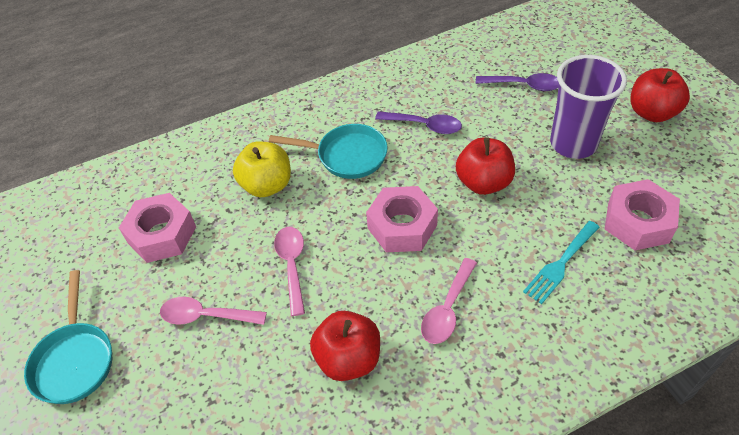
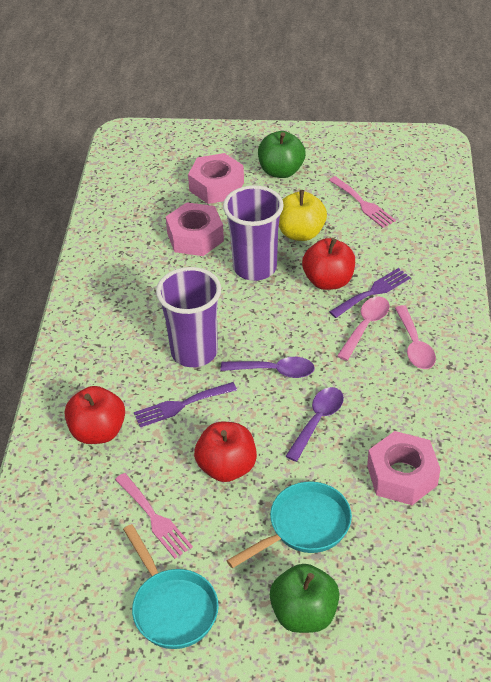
green apple: 0 -> 2
pink fork: 0 -> 2
pink spoon: 3 -> 2
purple cup: 1 -> 2
purple fork: 0 -> 2
turquoise fork: 1 -> 0

